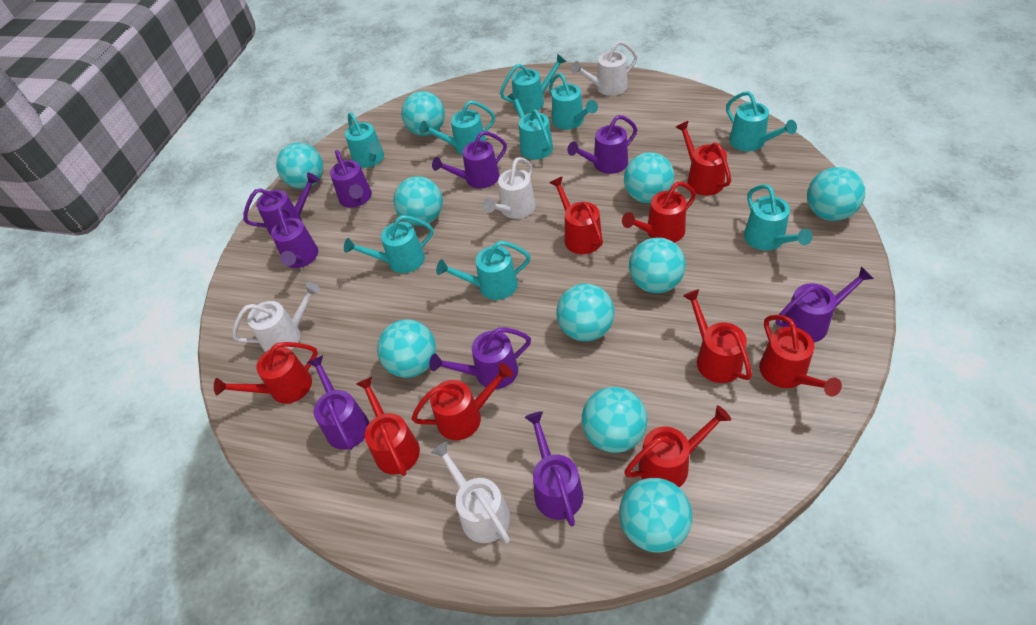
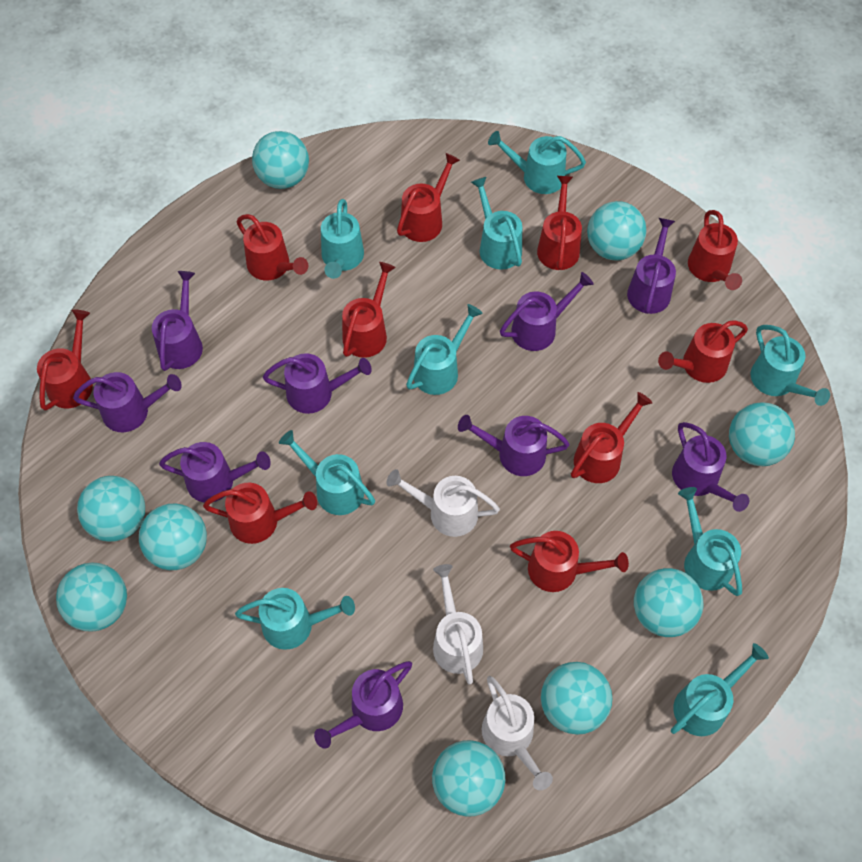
red watering can: 9 -> 10
turquoise ball: 10 -> 9
white watering can: 4 -> 3

